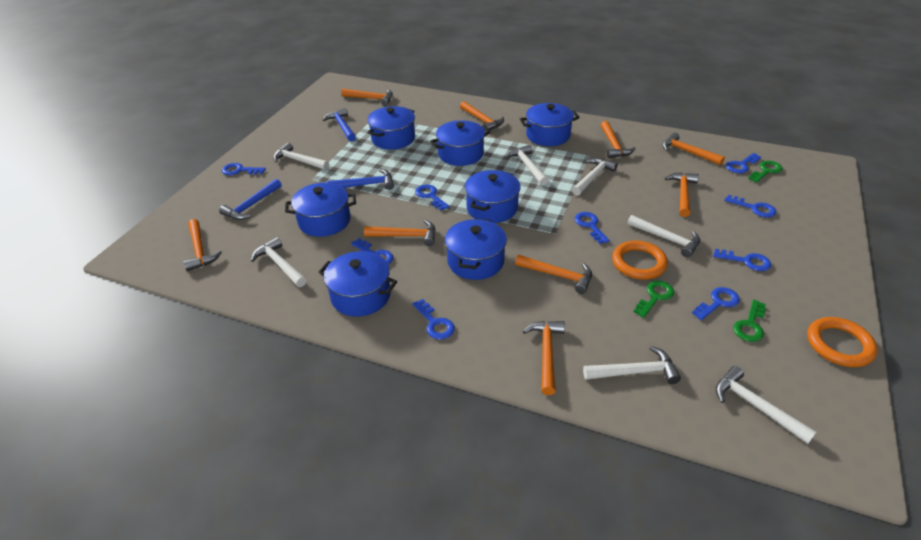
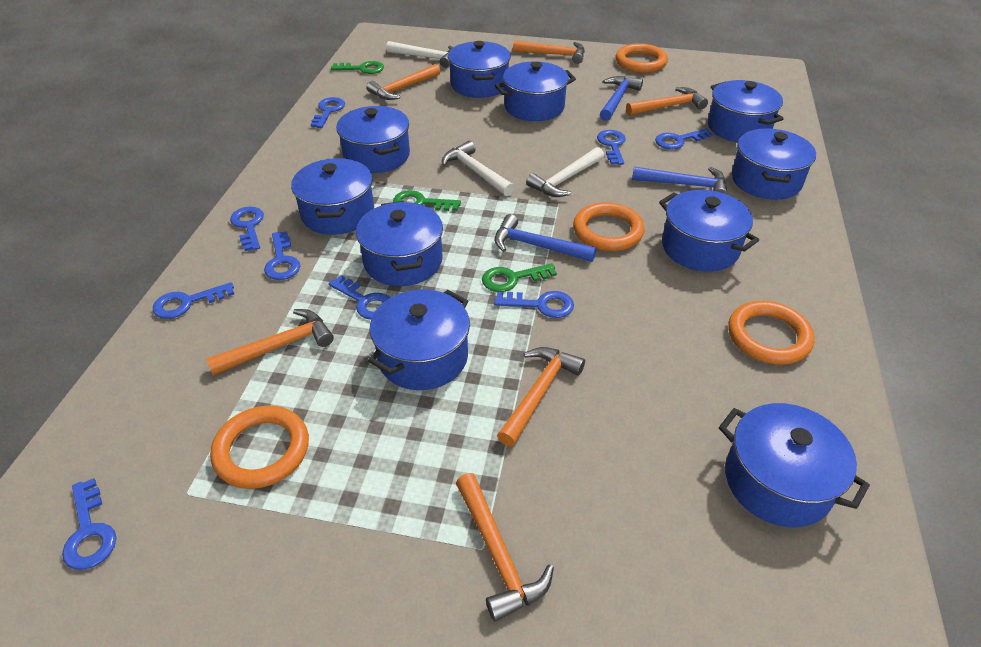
blue pot: 7 -> 10
orange hammer: 9 -> 6
orange ring: 2 -> 4
white hammer: 7 -> 3

